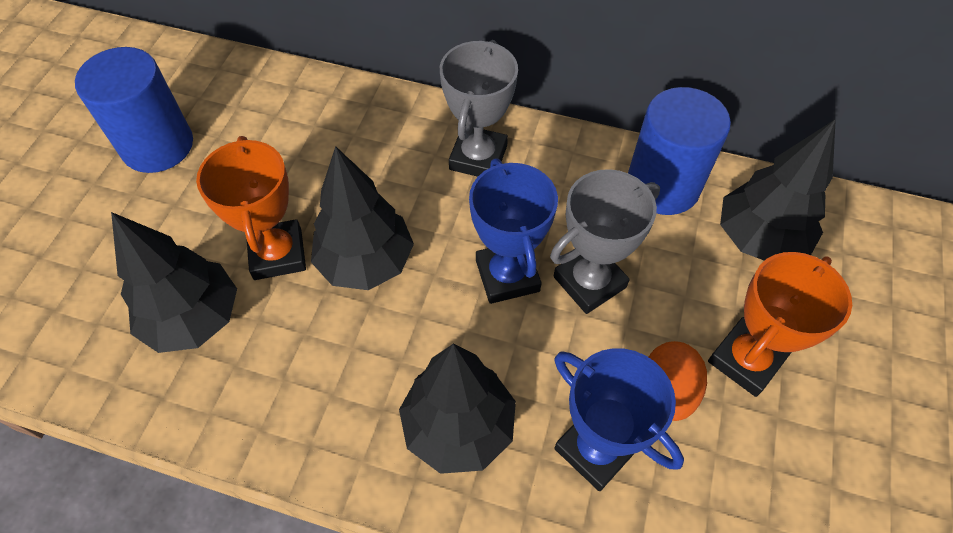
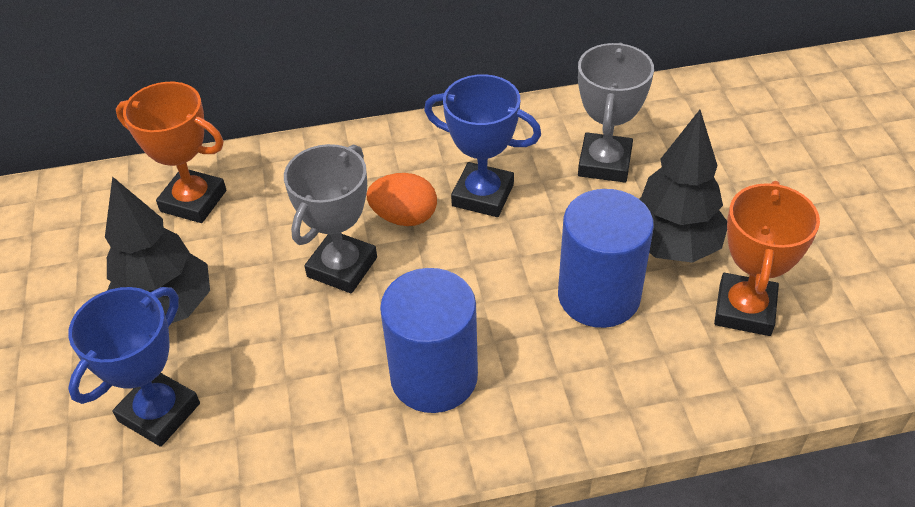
black tree: 4 -> 2

